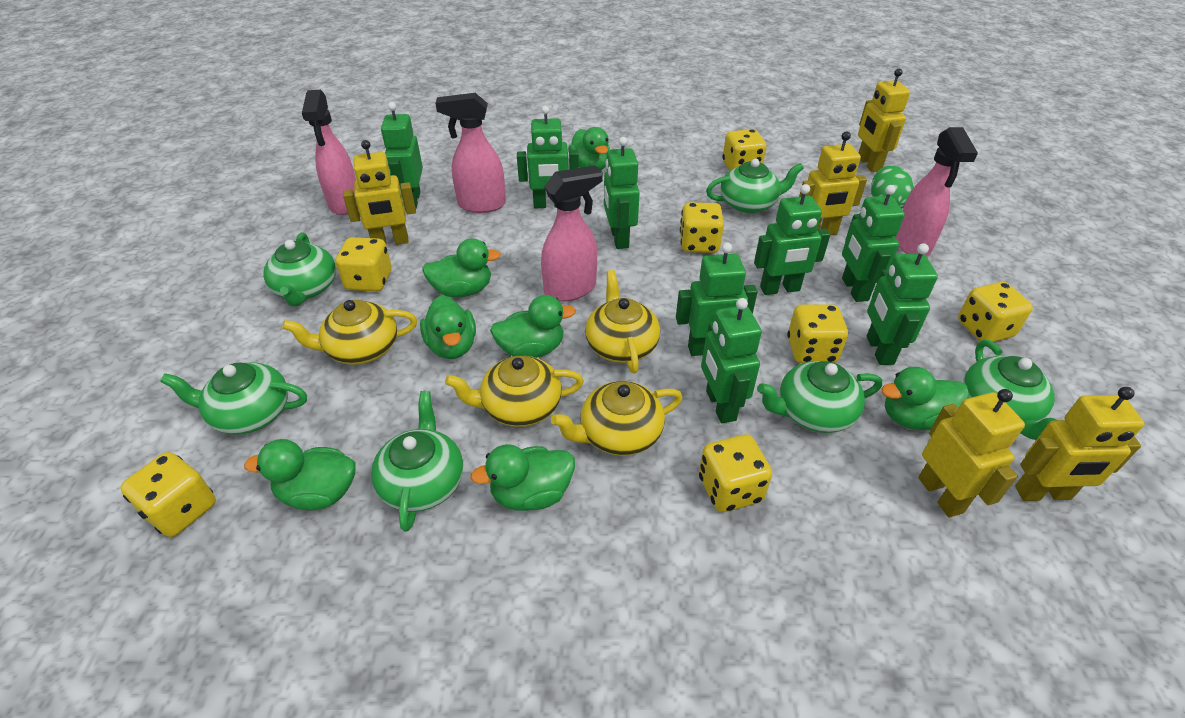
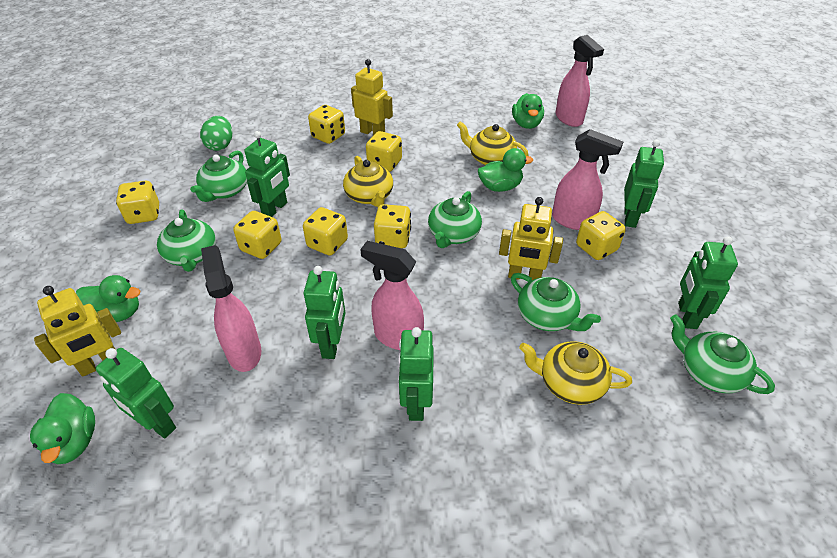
green duck: 7 -> 4
green robot: 8 -> 6
green teapot: 6 -> 5
yellow robot: 5 -> 3
yellow teapot: 4 -> 3

